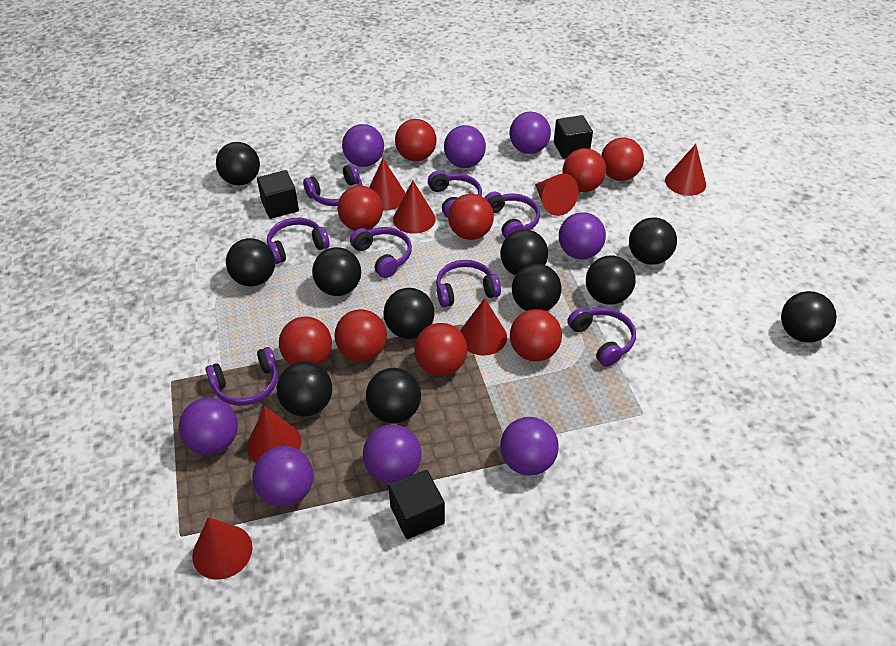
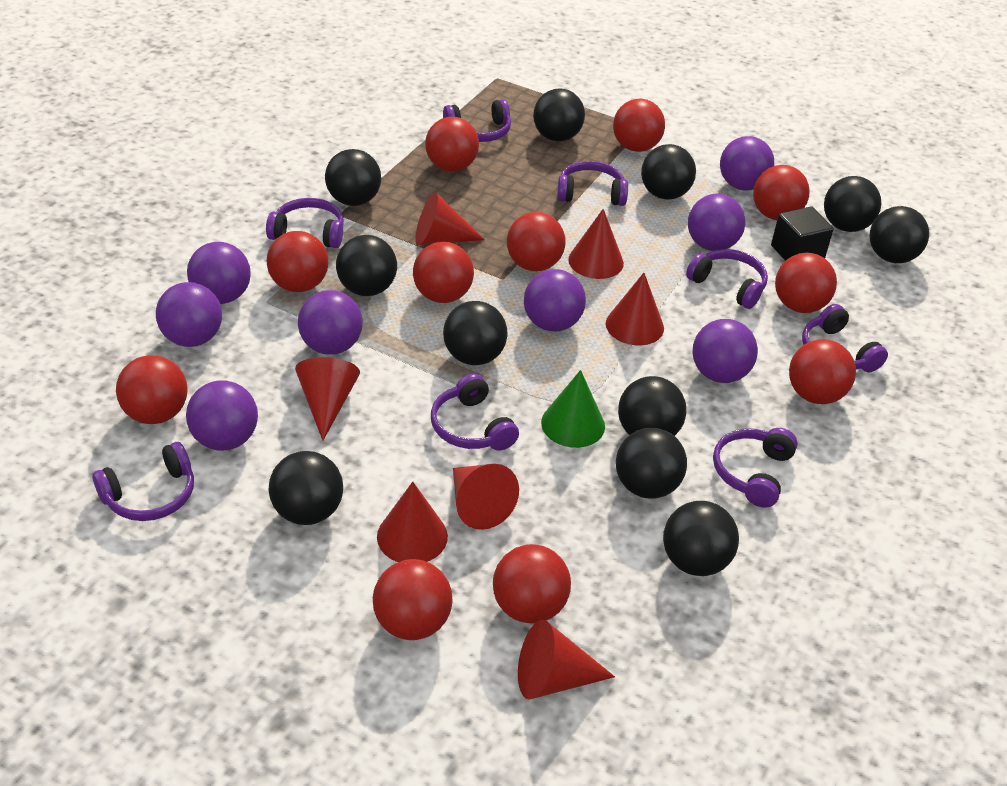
black cube: 3 -> 1
green cone: 0 -> 1
red ball: 9 -> 11

